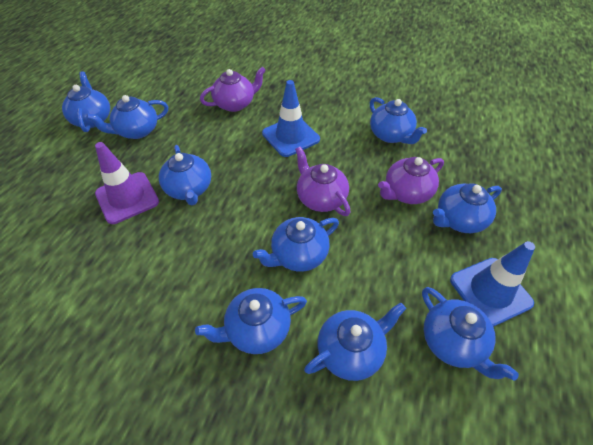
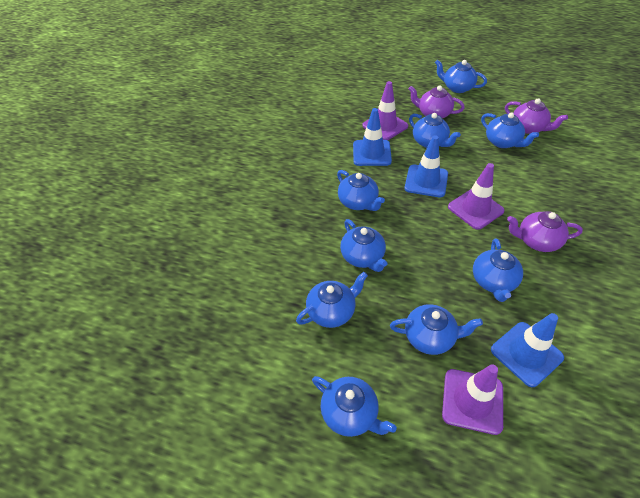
blue traffic cone: 2 -> 3
purple traffic cone: 1 -> 3

